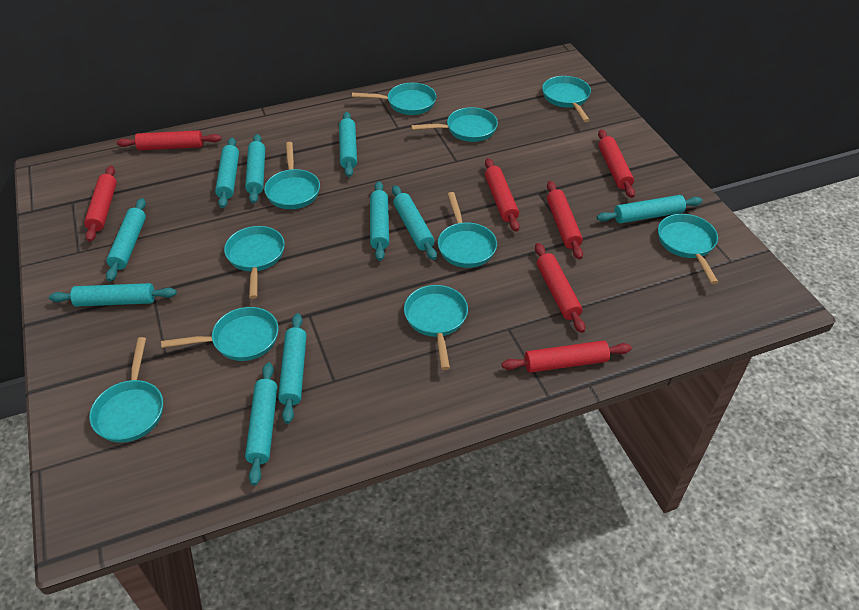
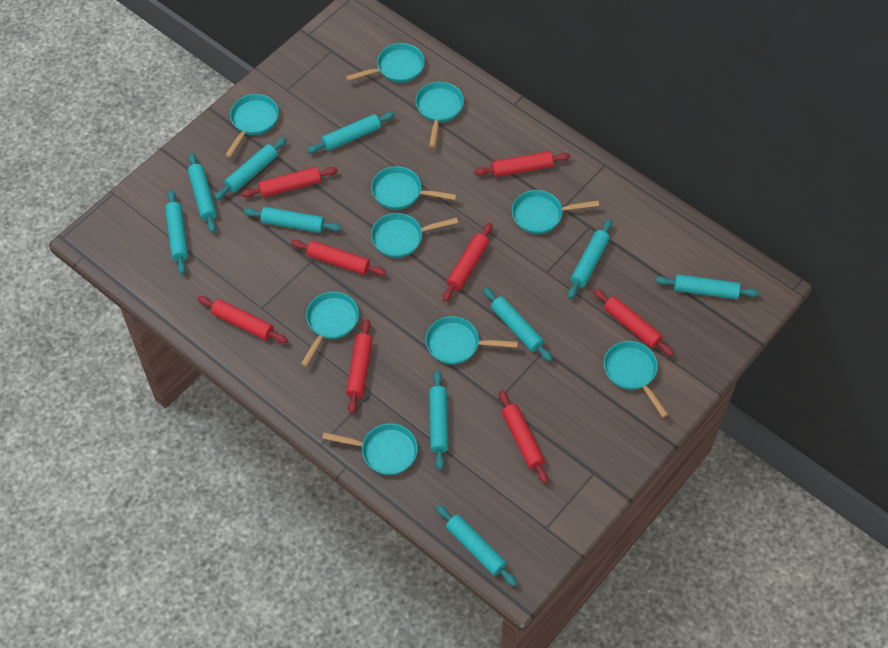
red rolling pin: 7 -> 8

